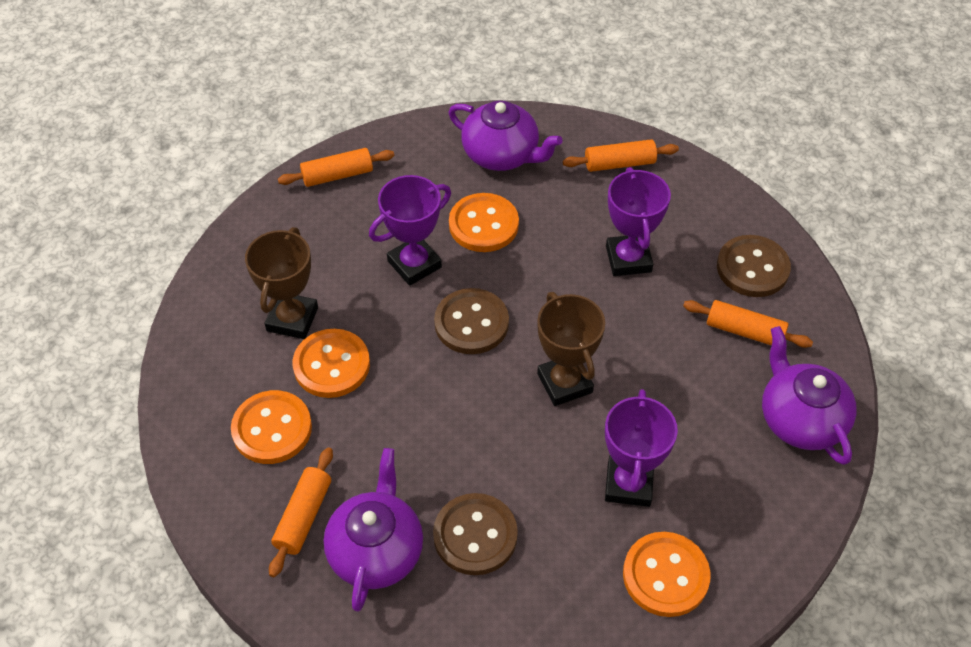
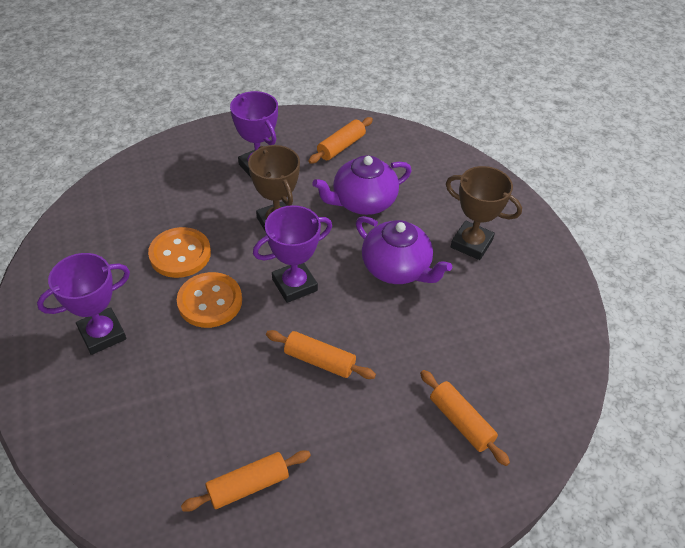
brown button: 3 -> 0
orange button: 4 -> 2
purple teapot: 3 -> 2

